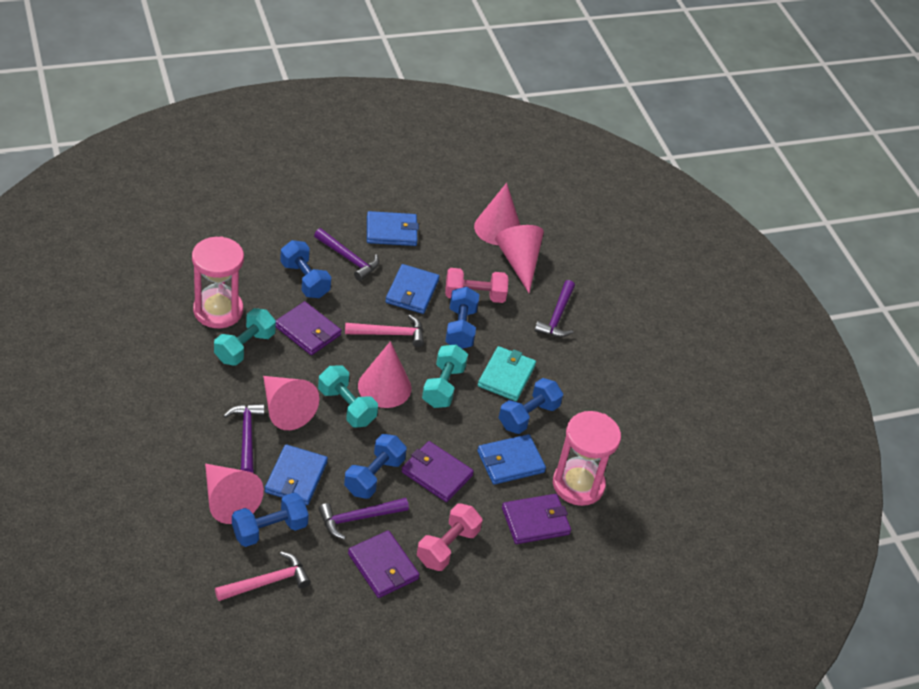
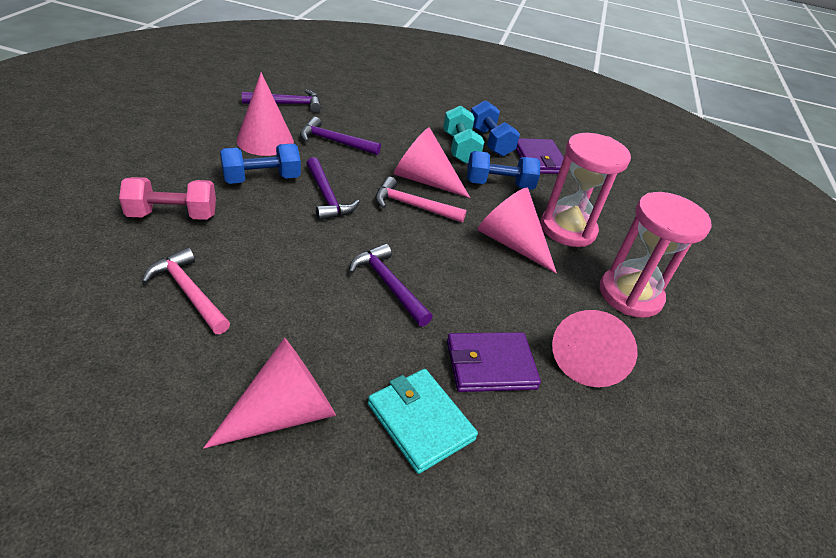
blue dumbbell: 5 -> 3
blue wallet: 4 -> 0
pink dumbbell: 2 -> 1
purple wallet: 4 -> 2
turquoise dumbbell: 3 -> 1

